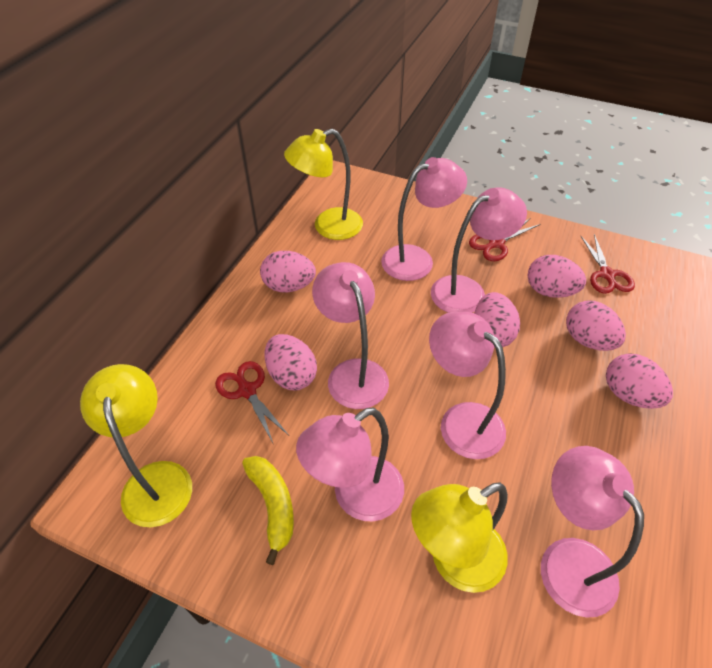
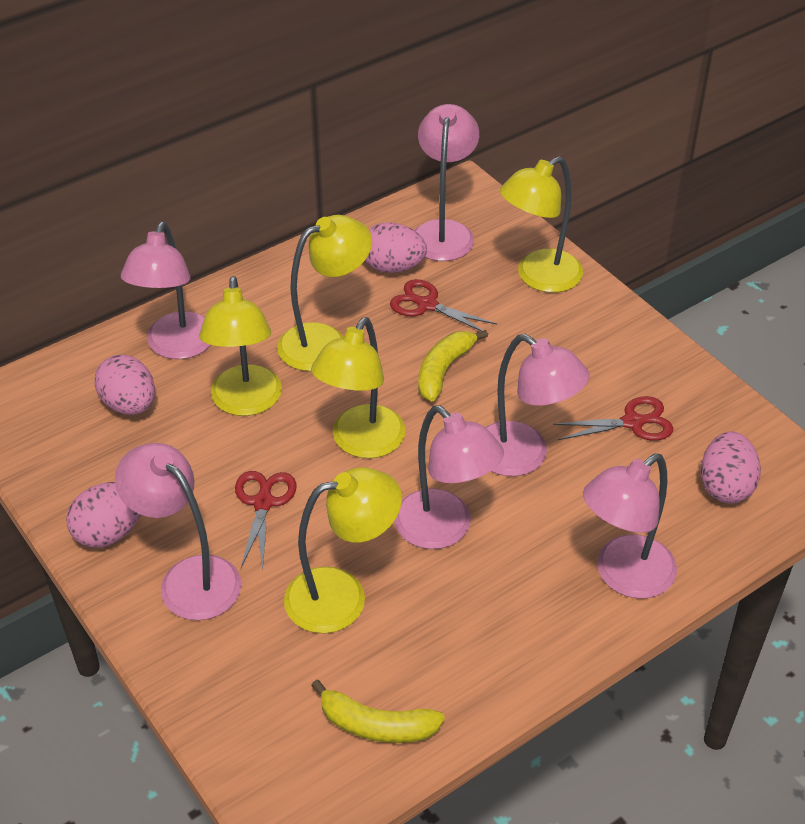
pink egg: 6 -> 4
yellow banana: 1 -> 2
yellow lamp: 3 -> 5

